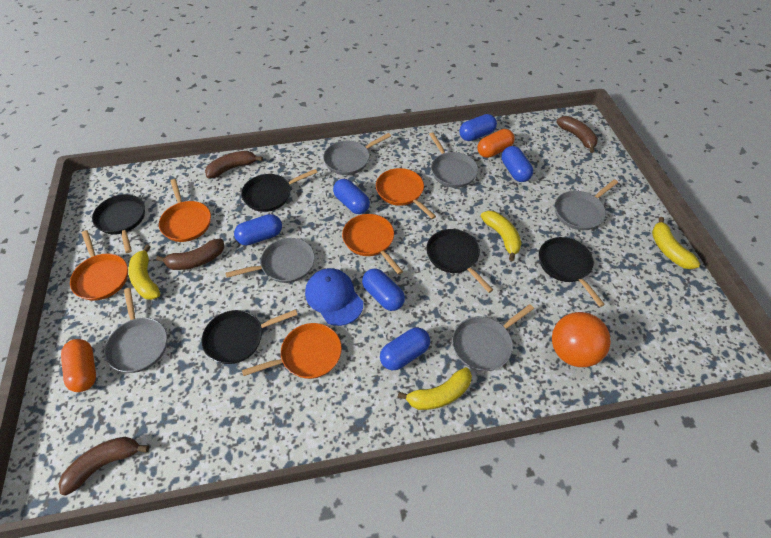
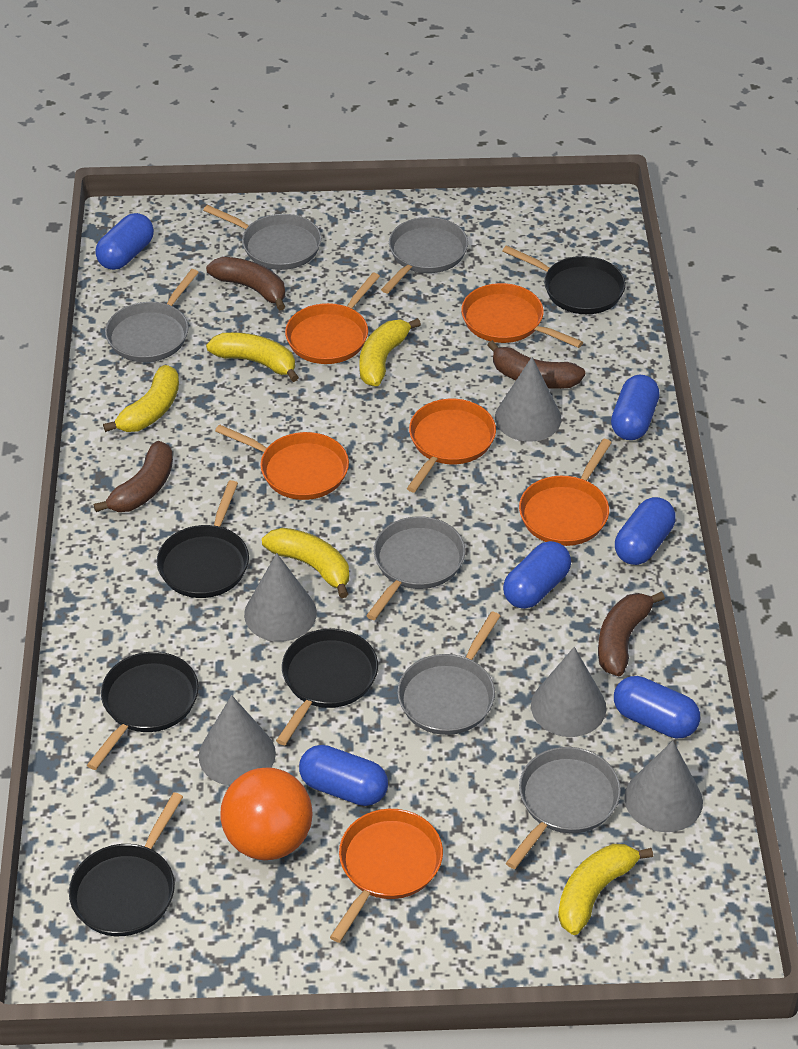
blue cap: 1 -> 0
grey cone: 0 -> 5
orange capsule: 2 -> 0
orange pan: 5 -> 6
yellow banana: 4 -> 5

